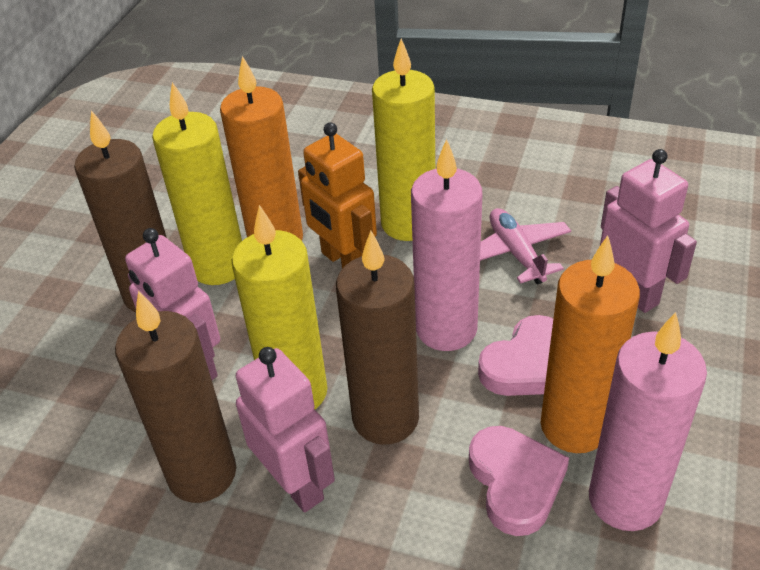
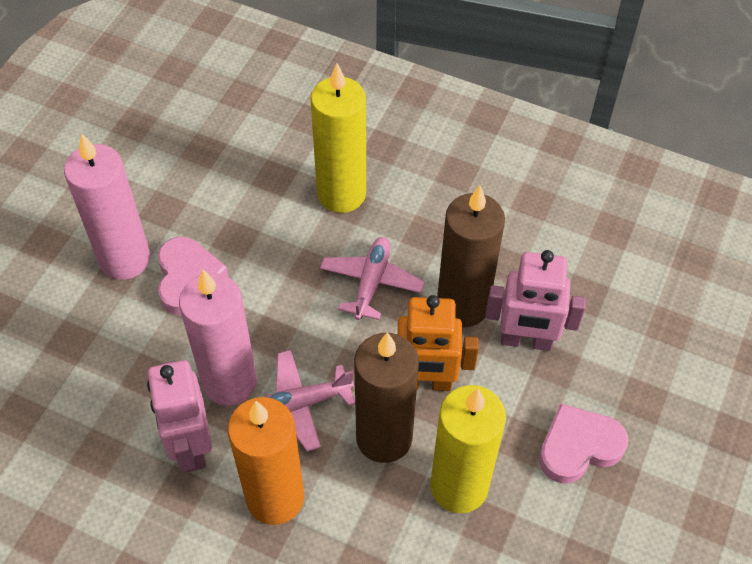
brown candle: 3 -> 2
orange candle: 2 -> 1
pink plane: 1 -> 2
pink robot: 3 -> 2
yellow candle: 3 -> 2

